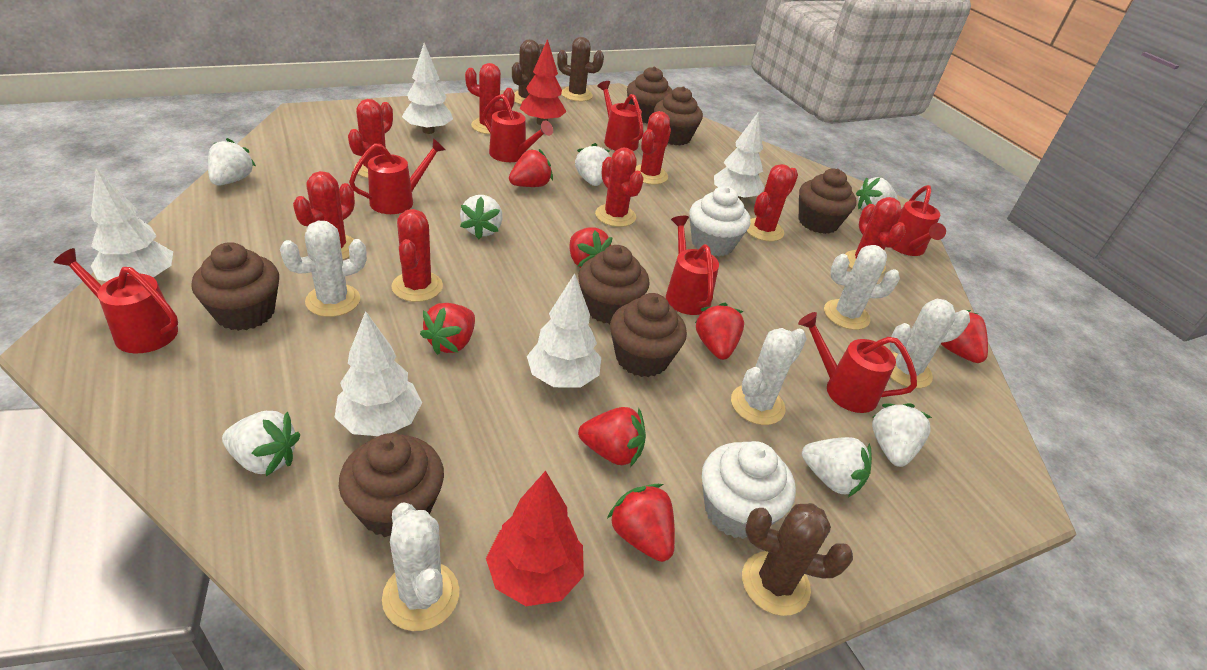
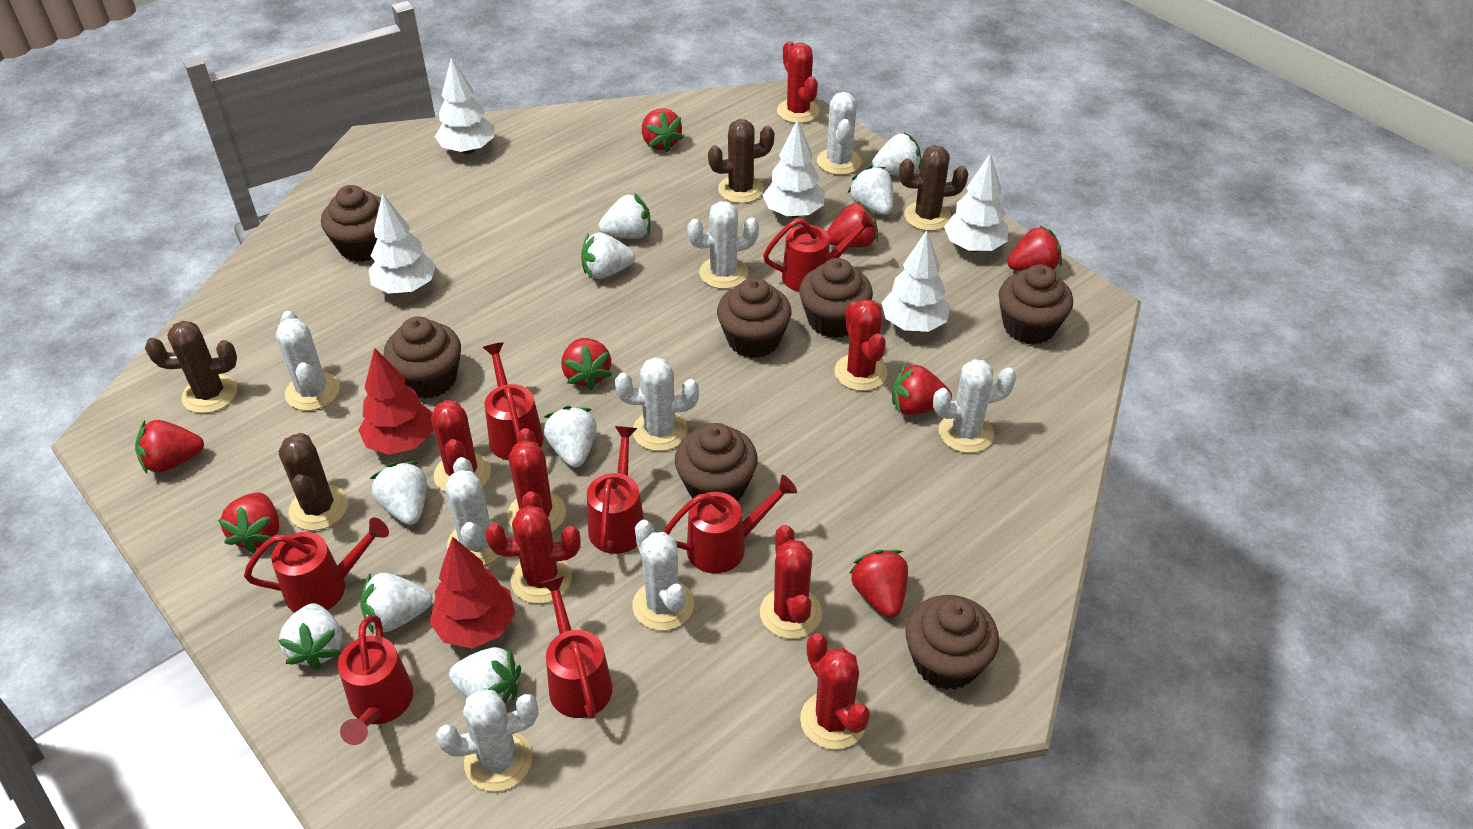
brown cactus: 3 -> 4
red cactus: 8 -> 7
red strawberry: 7 -> 8
white cactus: 5 -> 8
white cupcake: 2 -> 0
white strawberry: 7 -> 9

